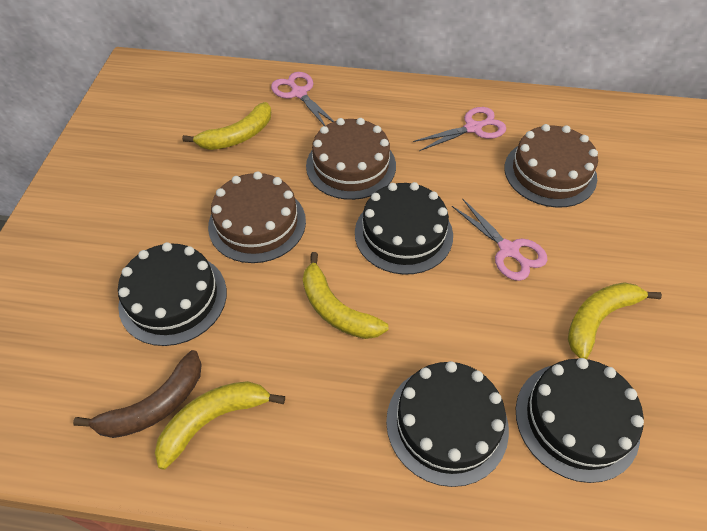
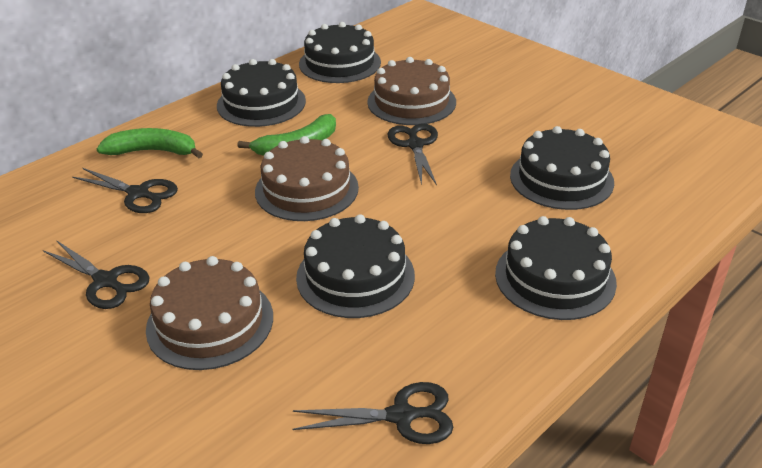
black cake: 4 -> 5
black scissors: 0 -> 4
brown banana: 1 -> 0
green banana: 0 -> 2
pink scissors: 3 -> 0
yellow banana: 4 -> 0

